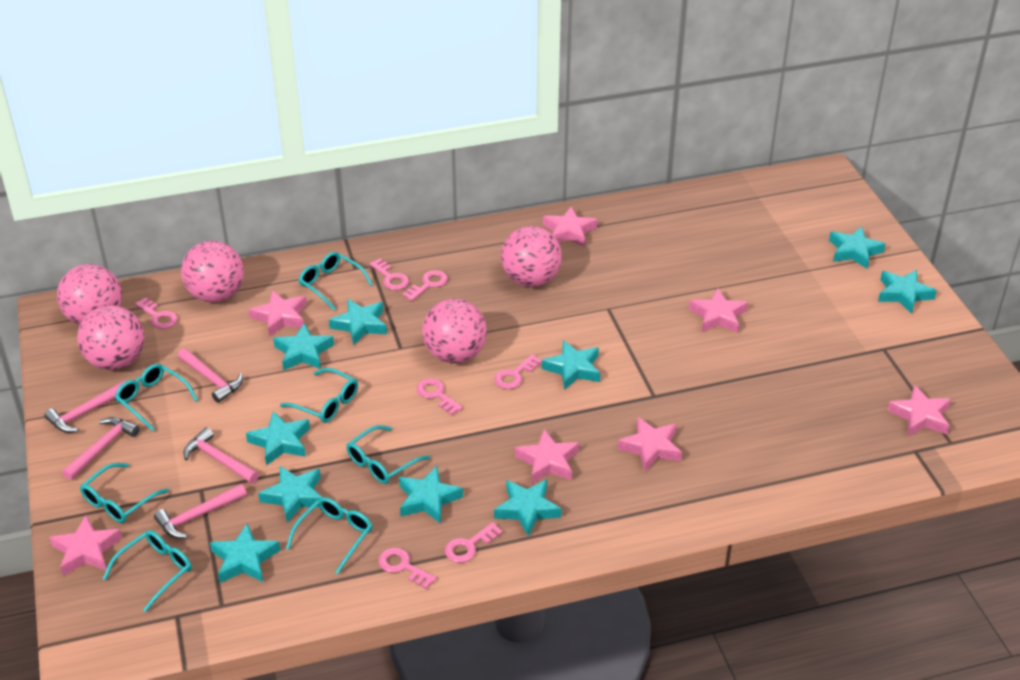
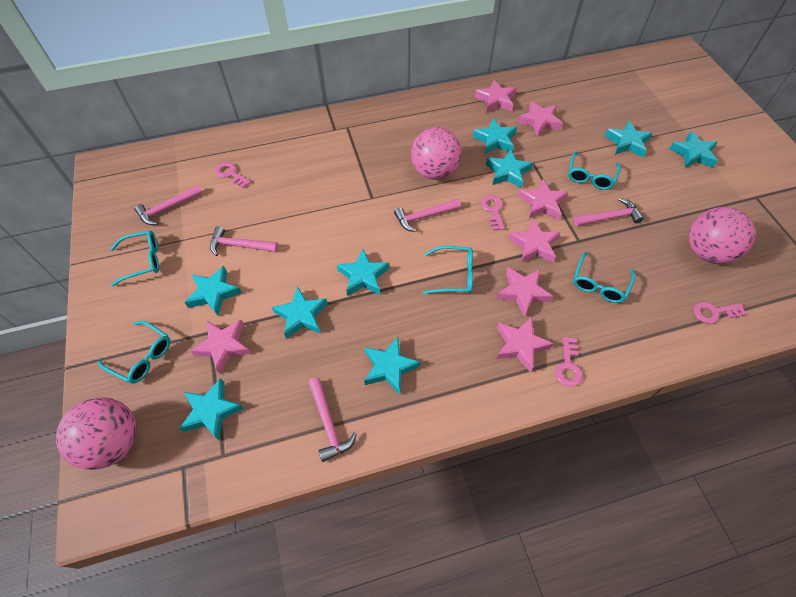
pink ball: 5 -> 3
pink key: 7 -> 4
turquoise glasses: 7 -> 5
turquoise star: 10 -> 9

